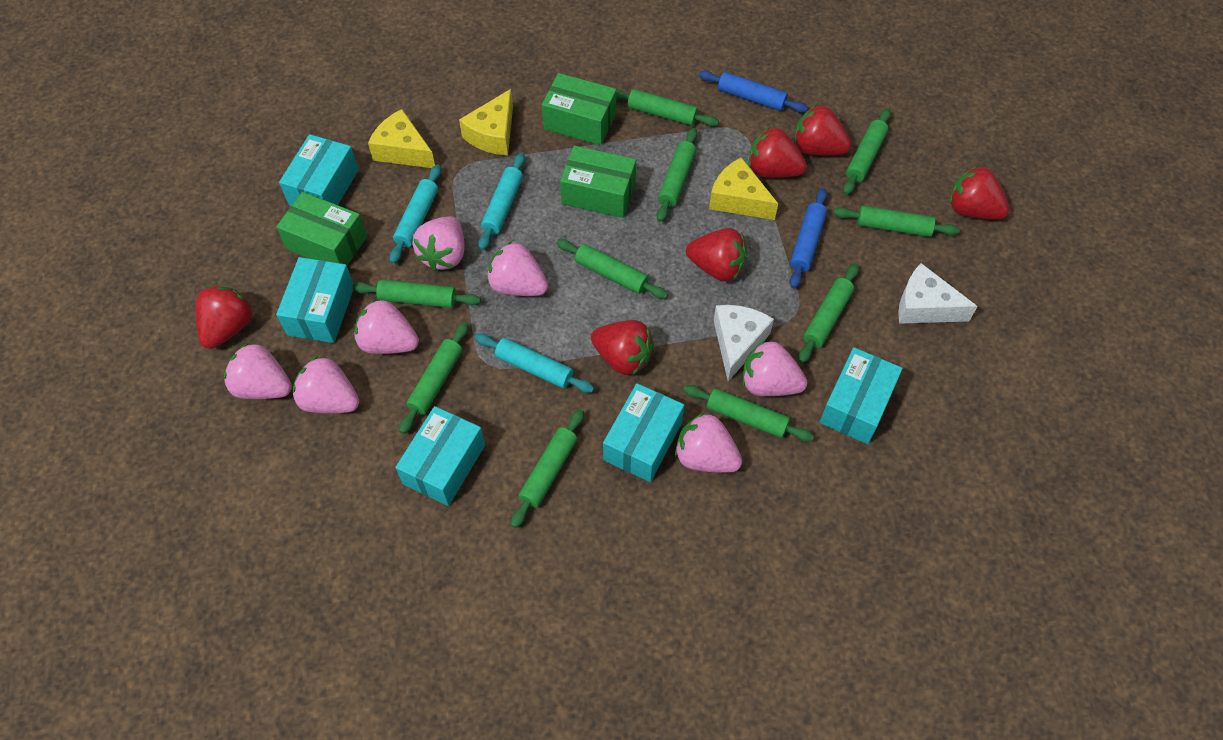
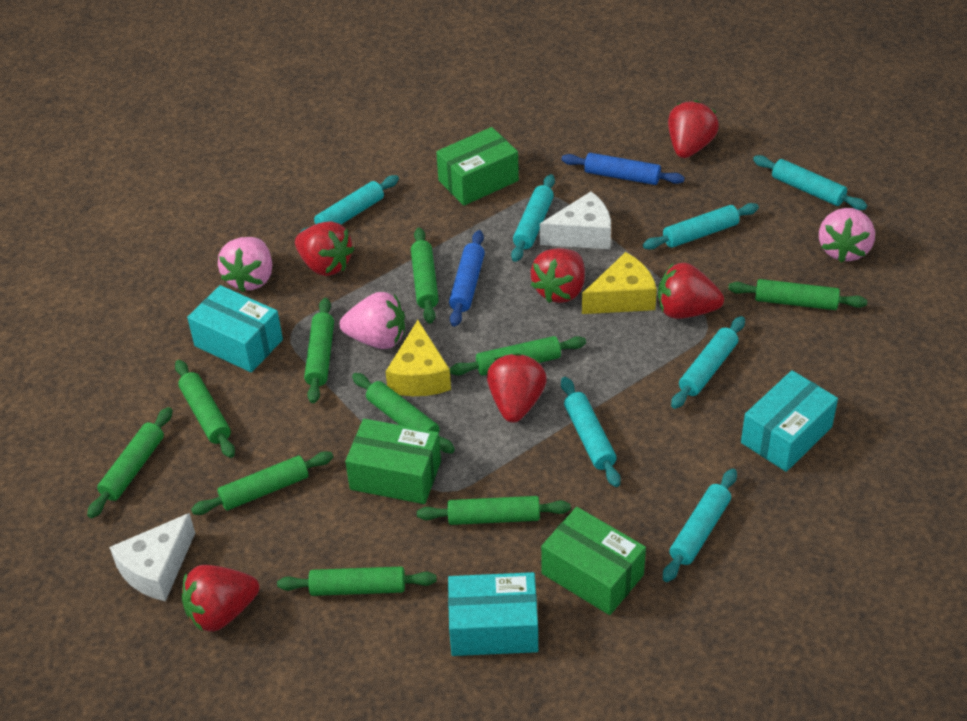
pink strawberry: 7 -> 3
turquoise box: 5 -> 3
turquoise rolling pin: 3 -> 7
yellow cheese: 3 -> 2

